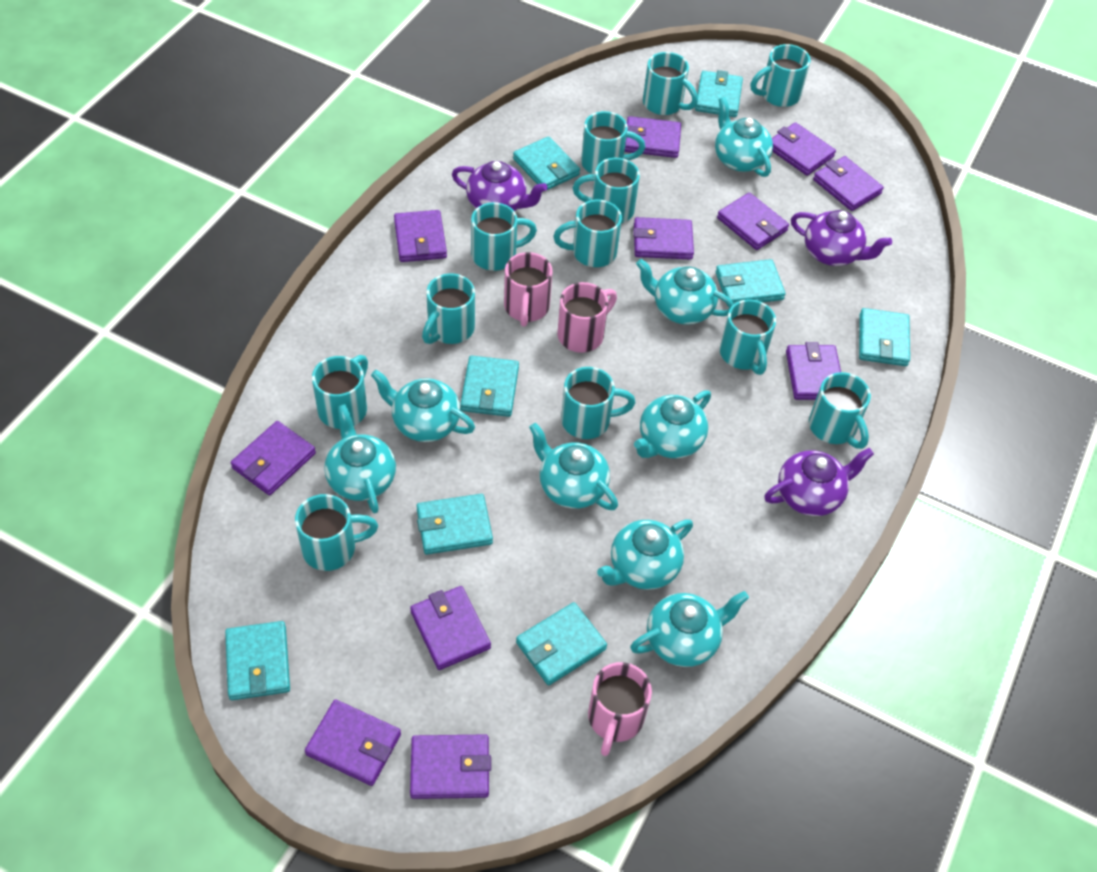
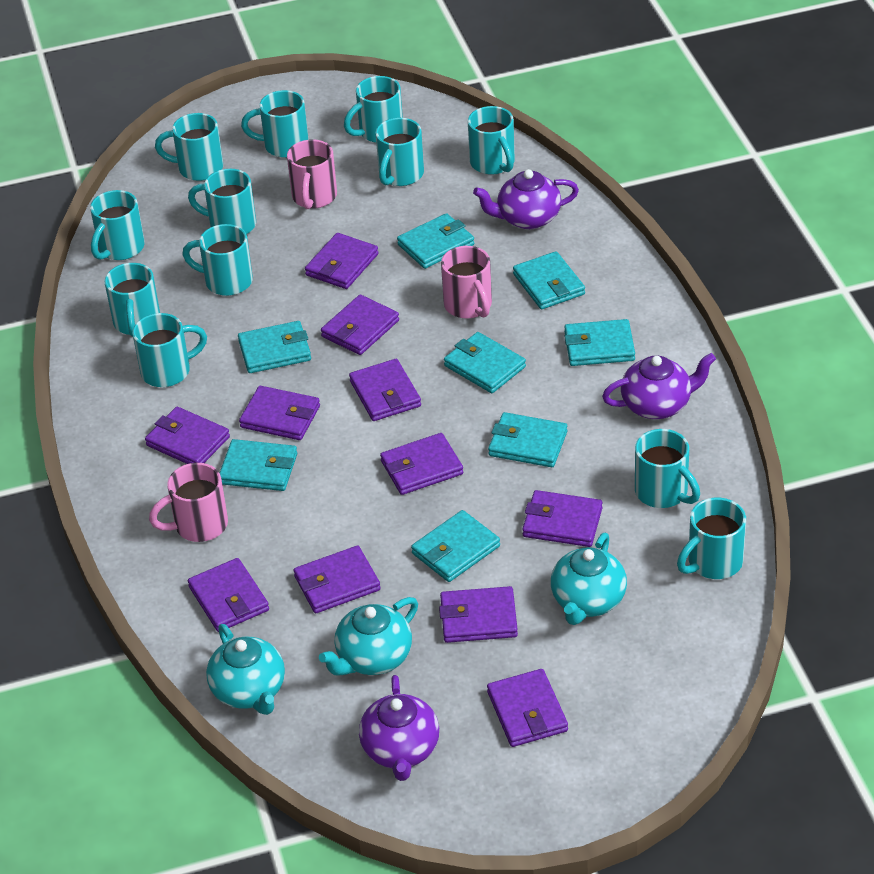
turquoise teapot: 8 -> 3

